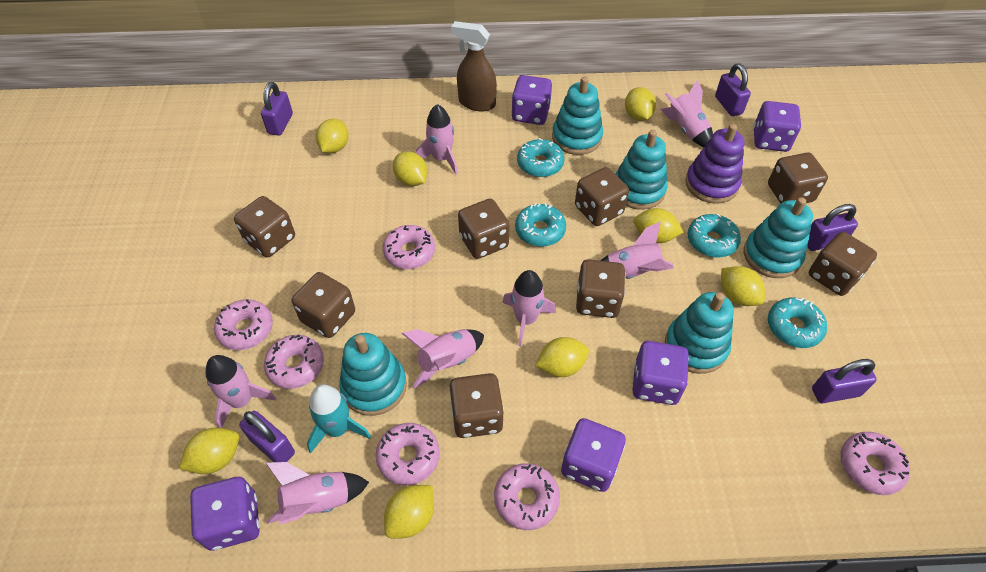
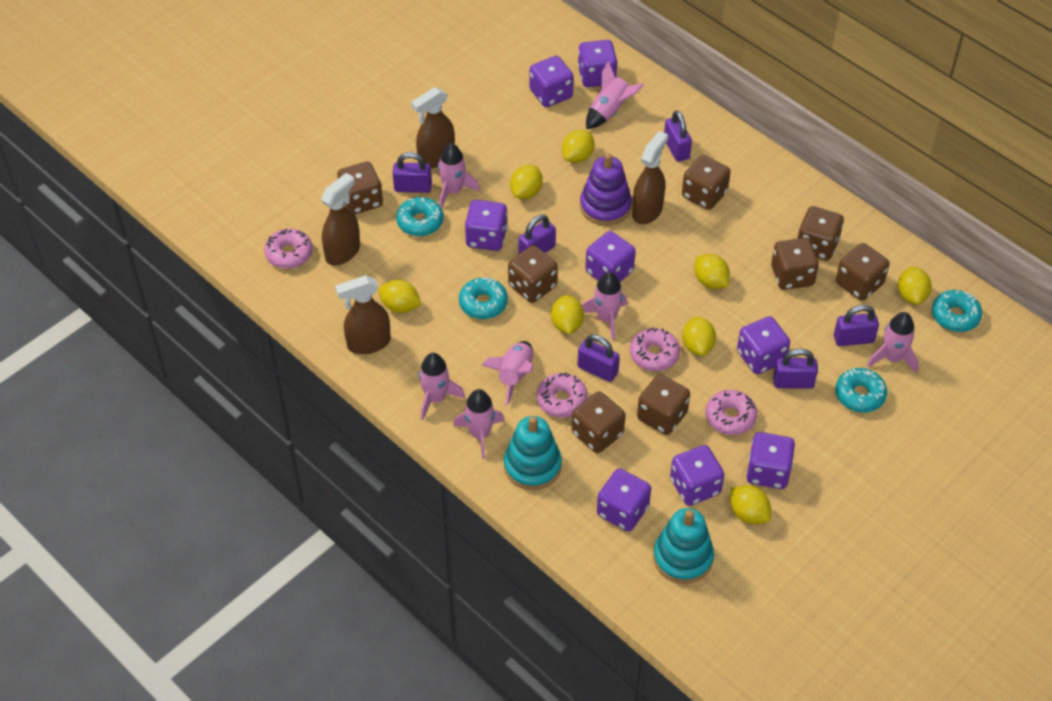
brown spray bottle: 1 -> 4
pink donut: 6 -> 4
purple dice: 5 -> 8
purple padlock: 5 -> 6
turquoise rocket: 1 -> 0
turquoise stacking toy: 5 -> 2

